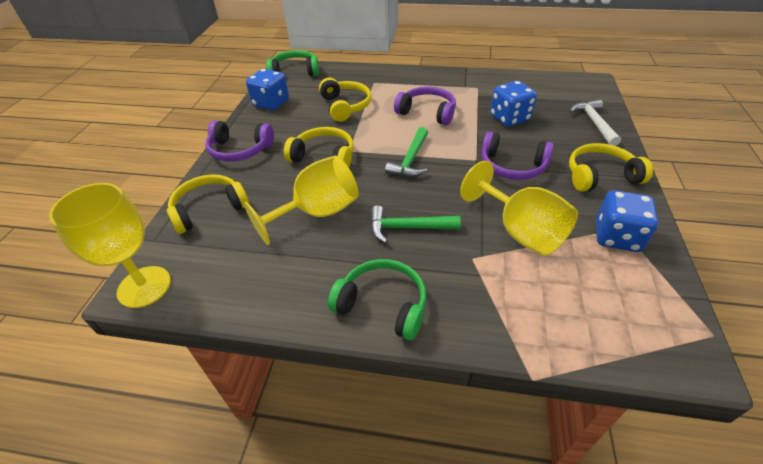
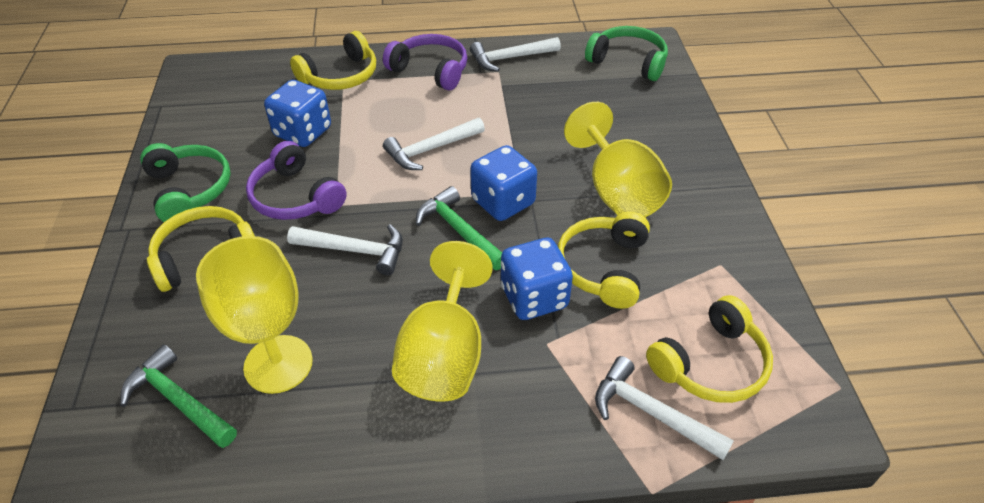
purple headphones: 3 -> 2
white hammer: 1 -> 4

